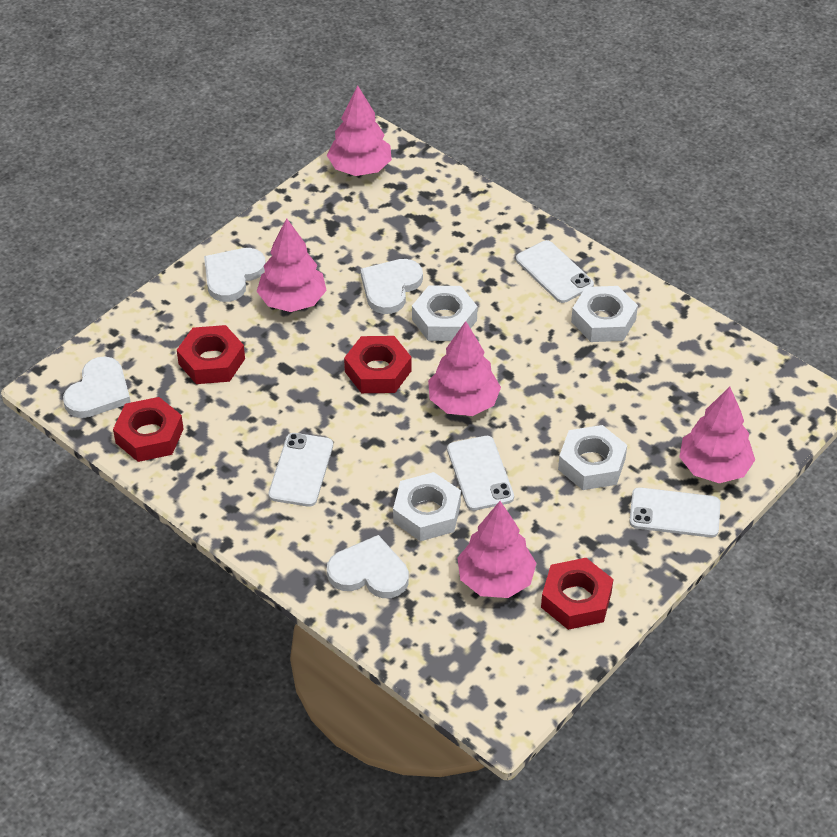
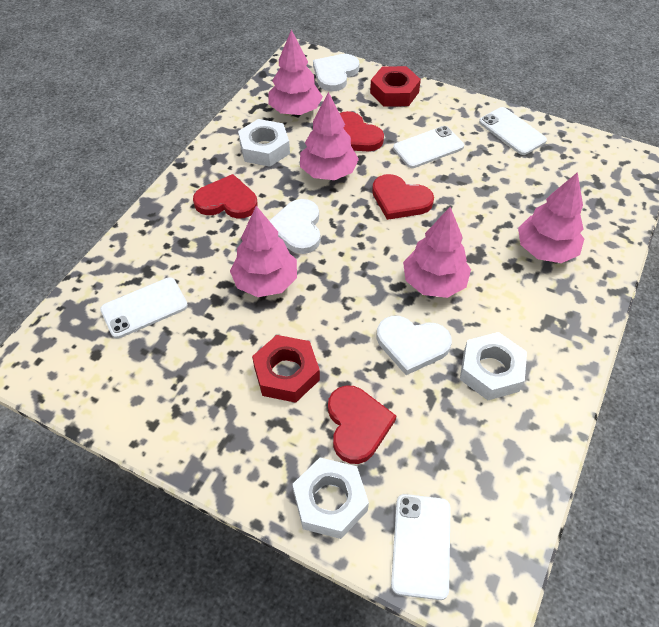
red heart: 0 -> 4
red nut: 4 -> 2
white heart: 4 -> 3
white nut: 4 -> 3

